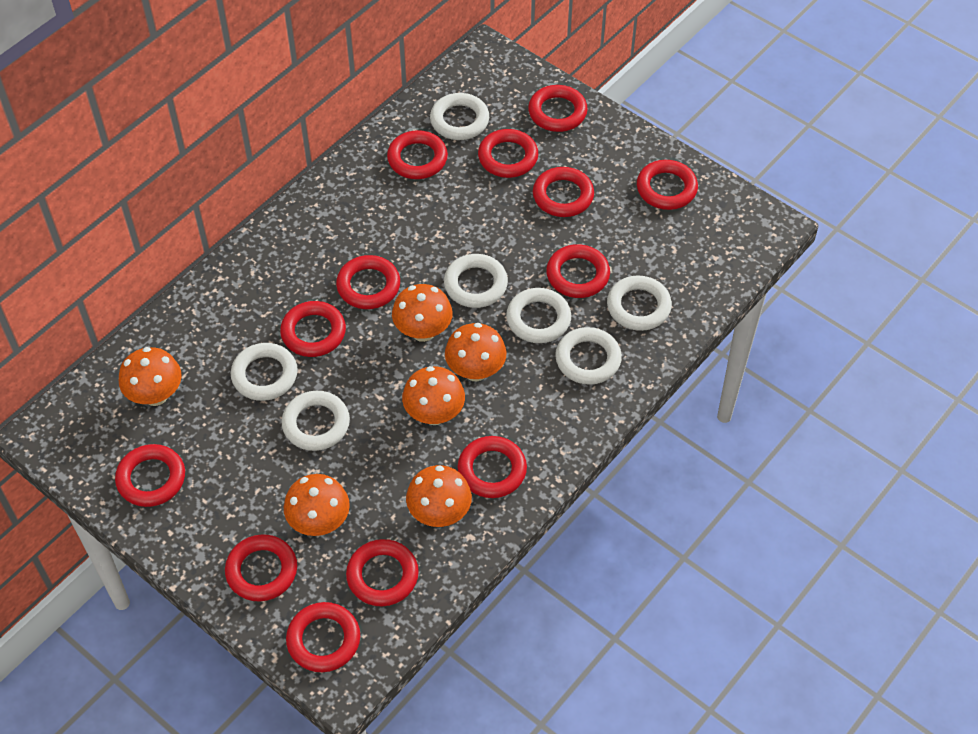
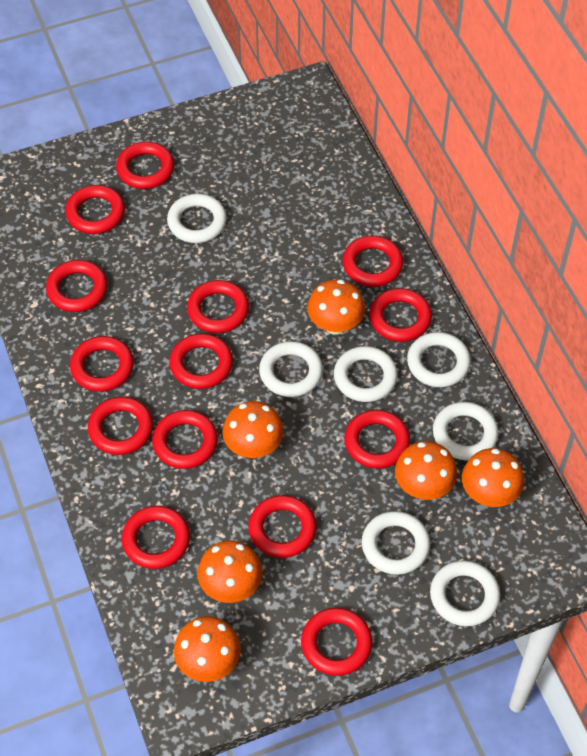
red ring: 13 -> 14

